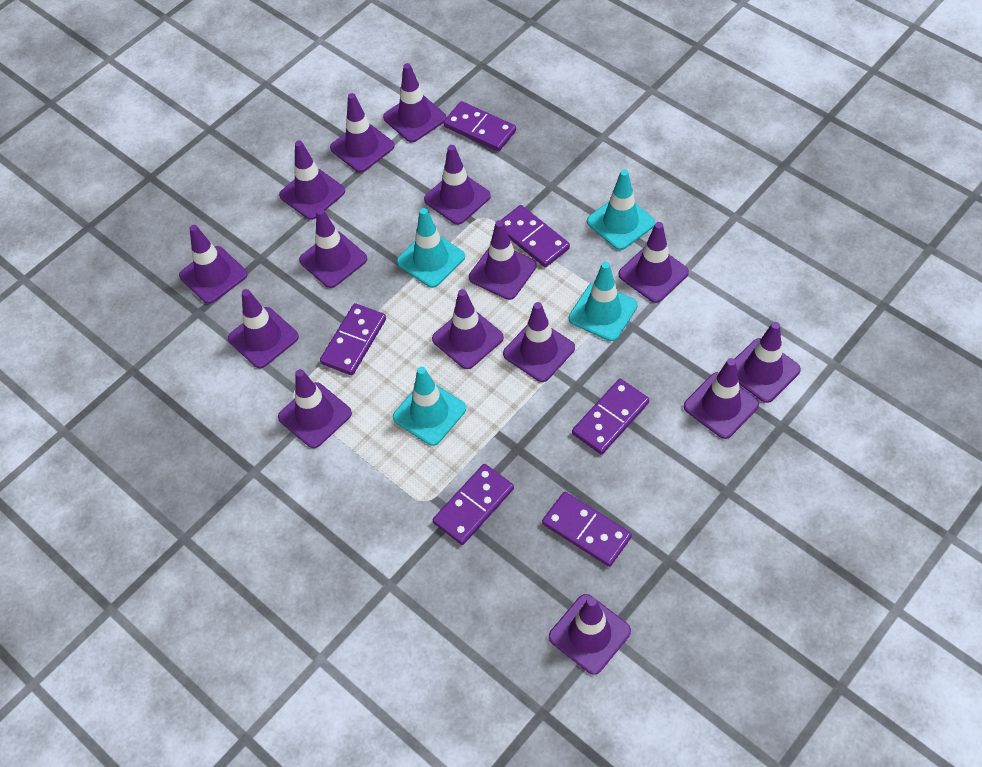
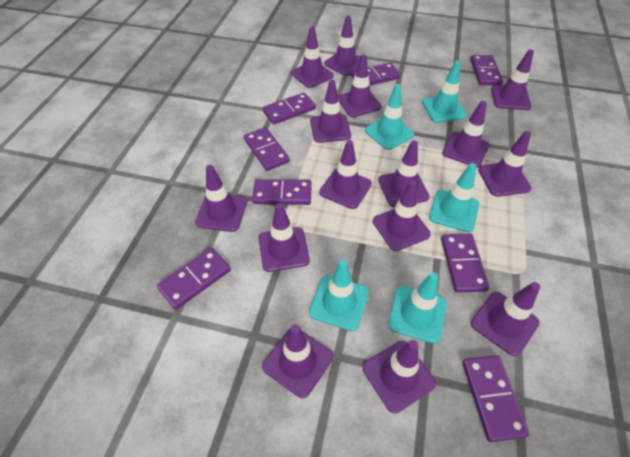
purple domino: 6 -> 8
turquoise traffic cone: 4 -> 5

